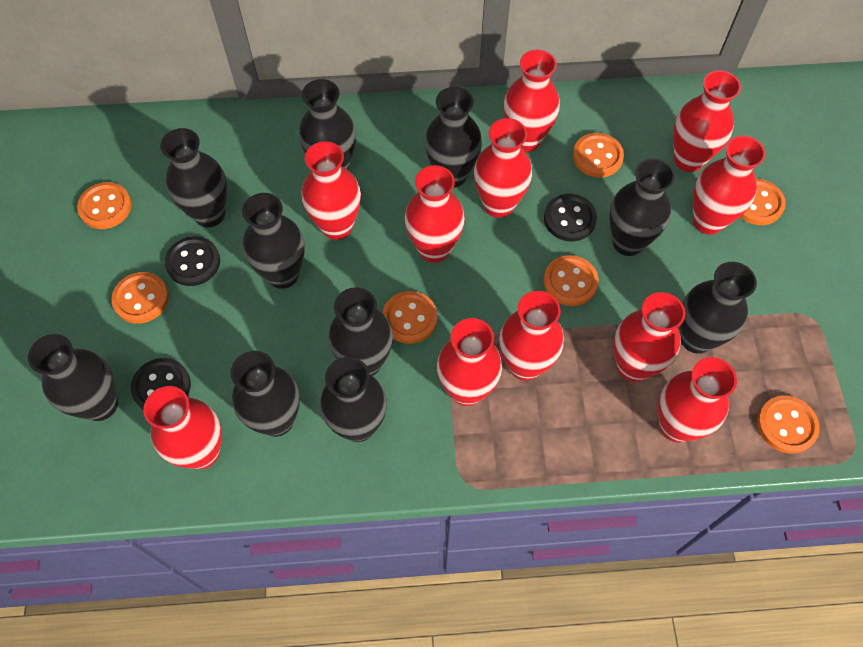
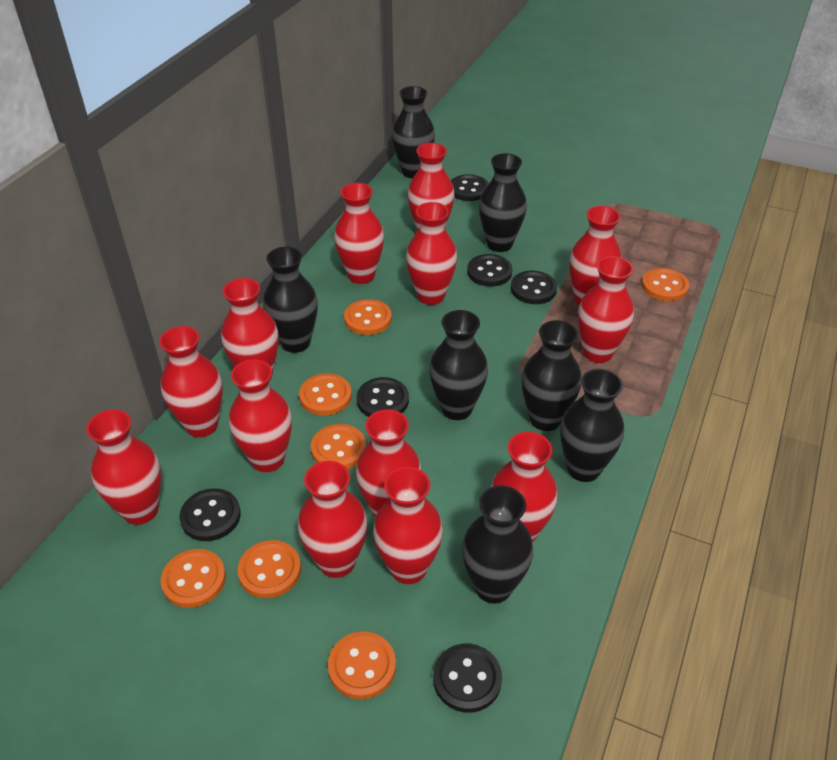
black button: 3 -> 6
black vase: 10 -> 7
red vase: 11 -> 13

